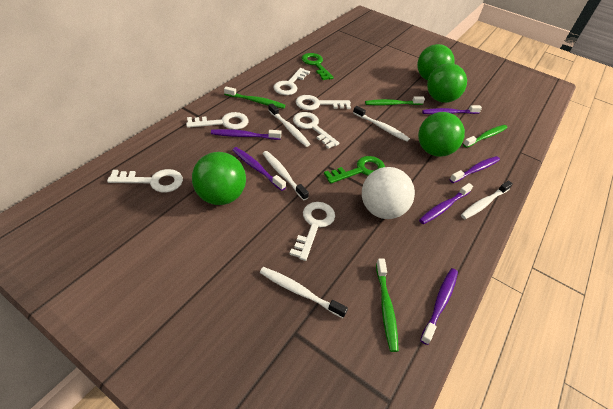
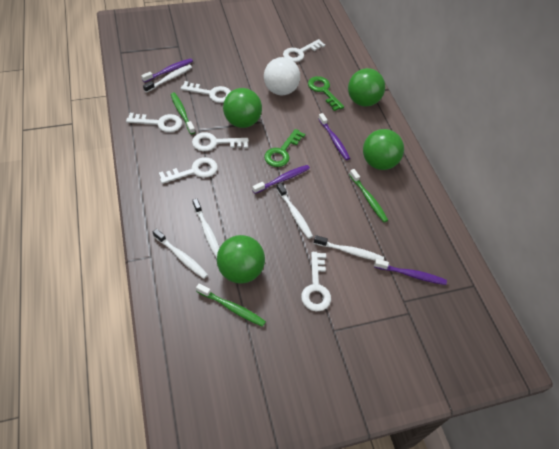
green toothbrush: 4 -> 3
purple toothbrush: 6 -> 4

